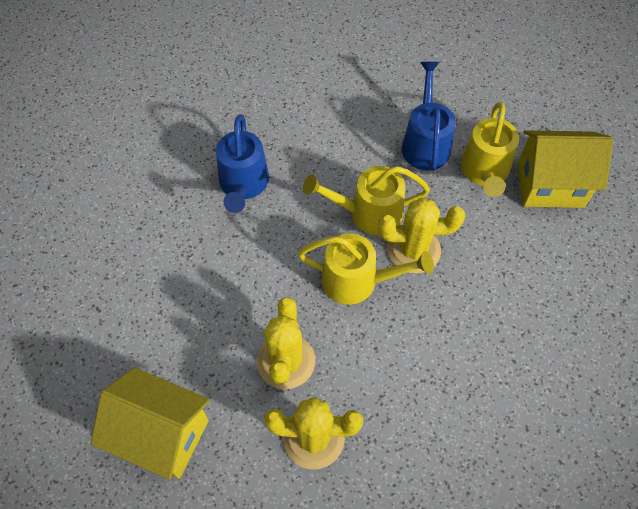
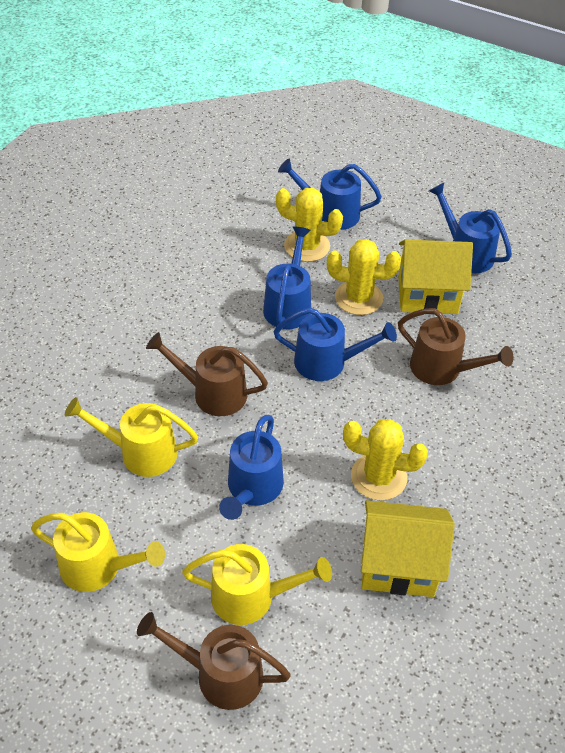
blue watering can: 2 -> 5
brown watering can: 0 -> 3

